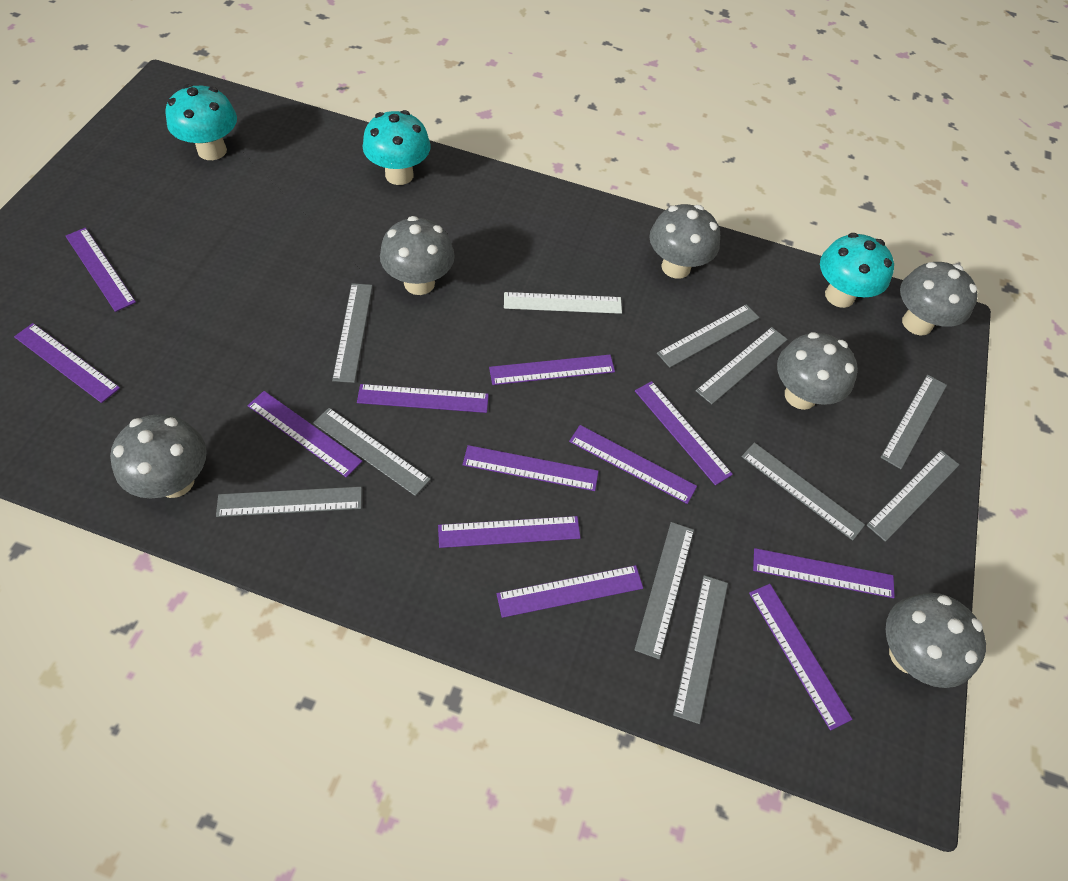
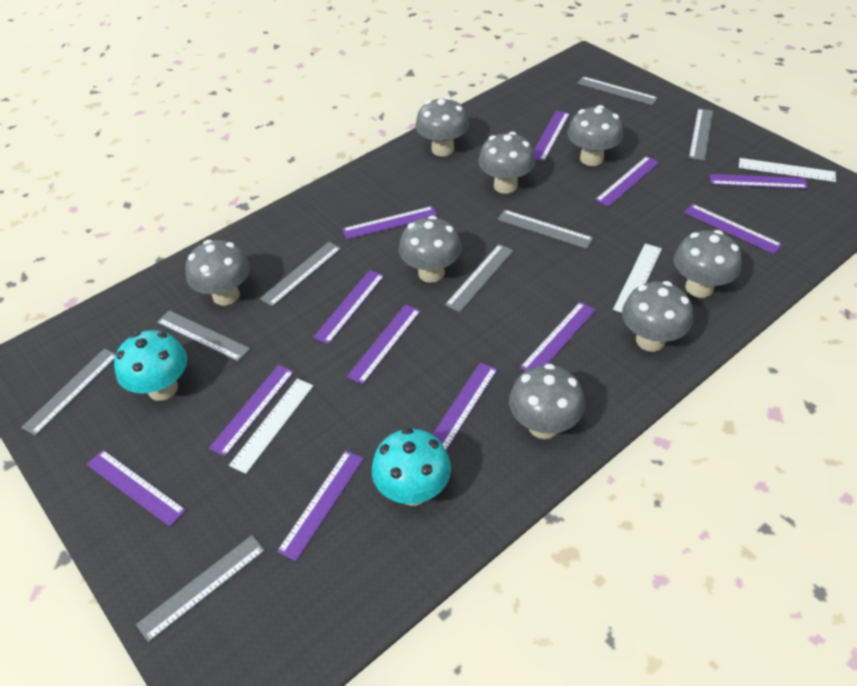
grey mushroom: 6 -> 8
grey ruler: 10 -> 8
turquoise mushroom: 3 -> 2
white ruler: 1 -> 3

